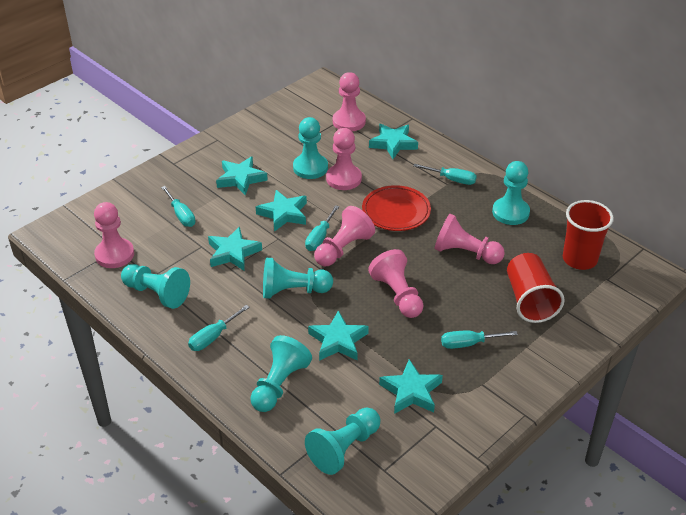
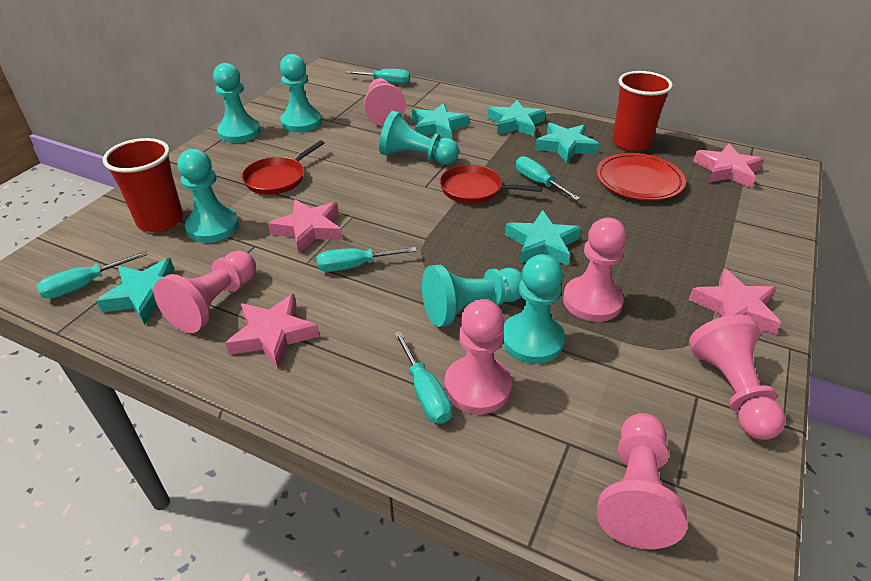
pink star: 0 -> 4
red pan: 0 -> 2
turquoise star: 6 -> 5

